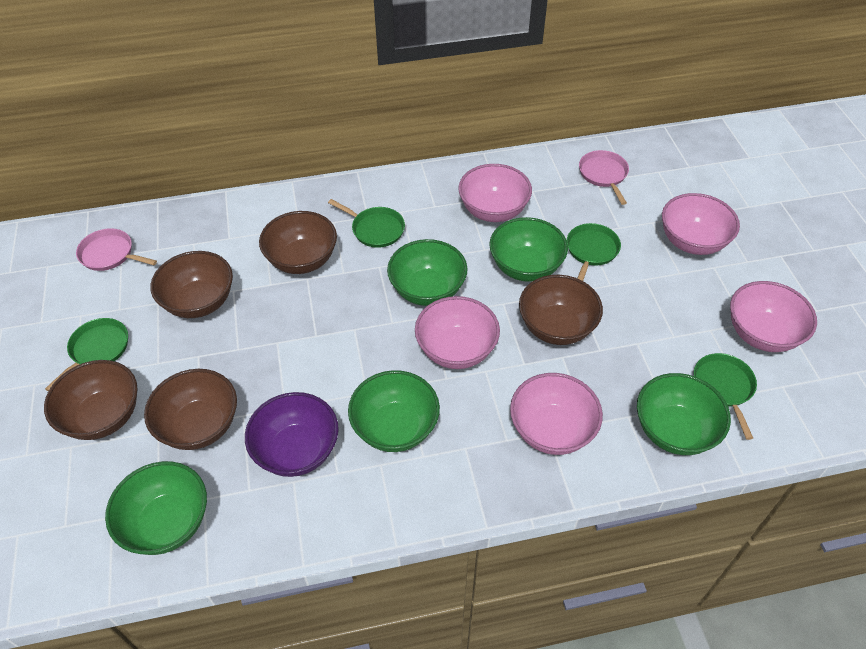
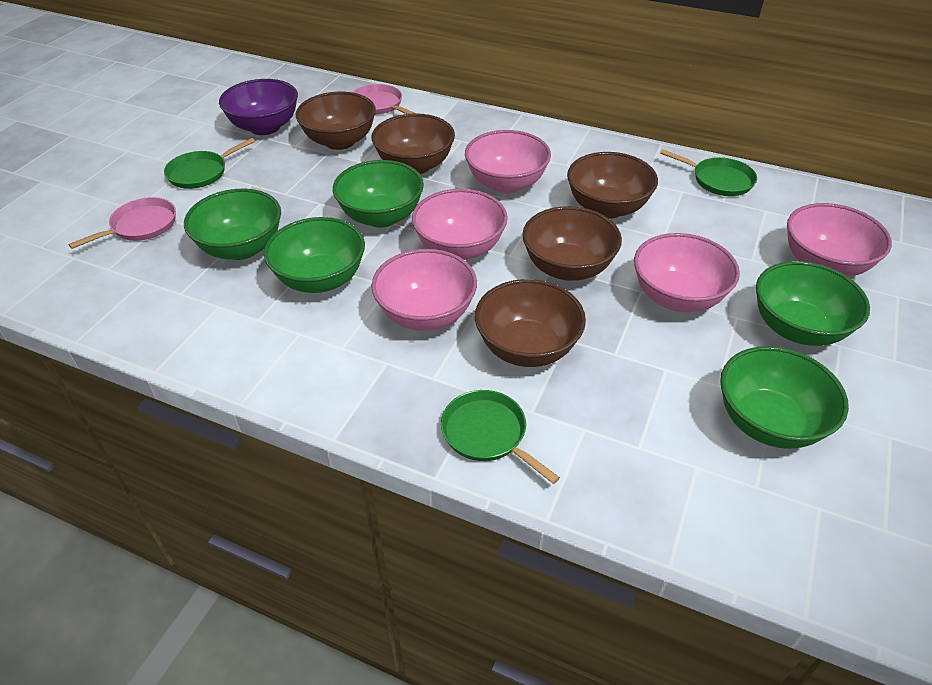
green pan: 4 -> 3

